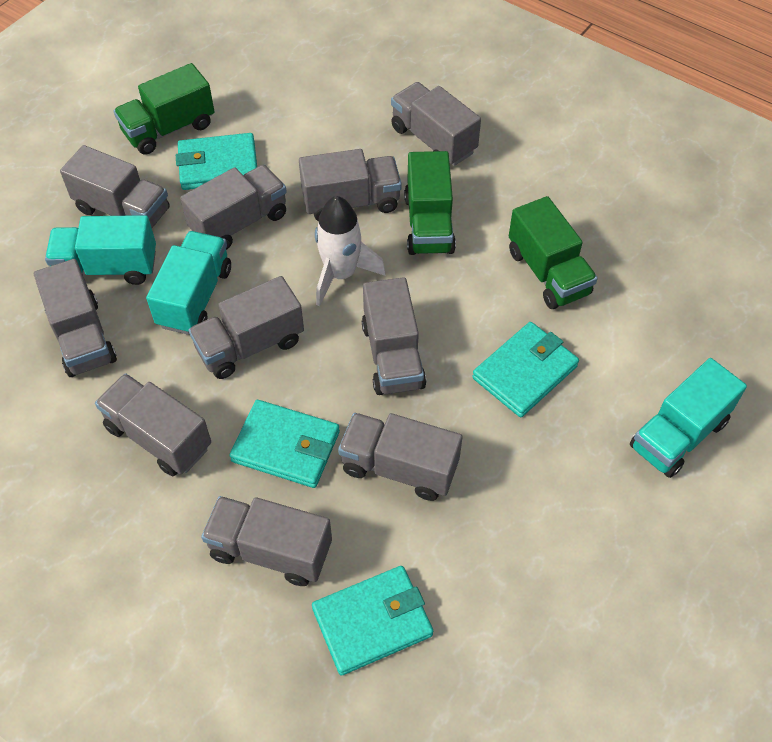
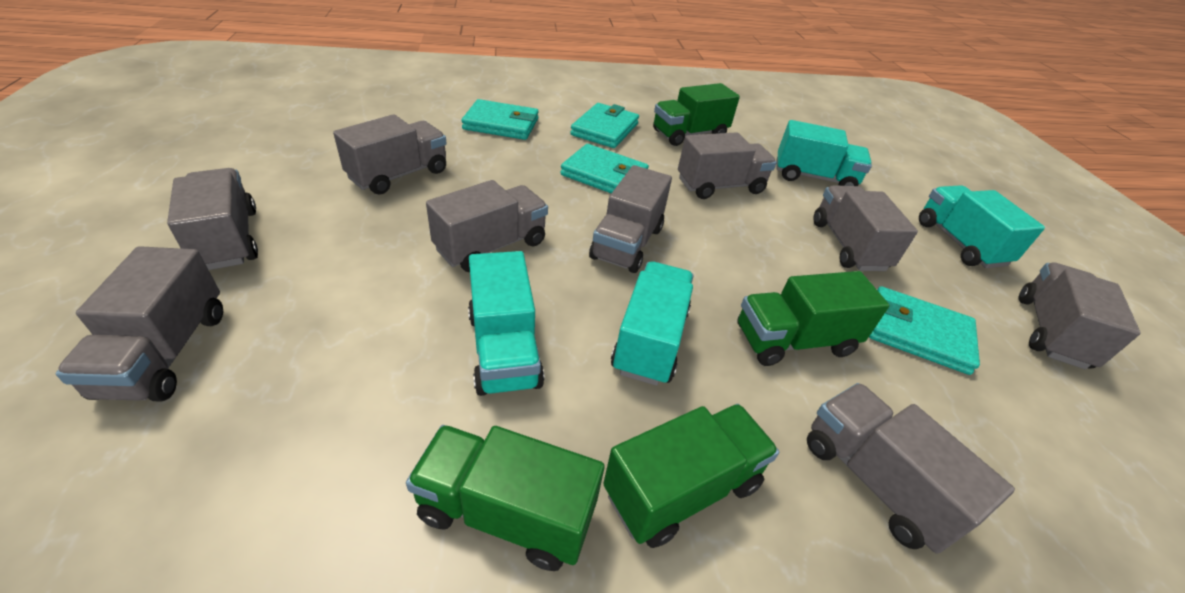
green truck: 3 -> 4
grey truck: 10 -> 9
turquoise truck: 3 -> 4
white rocket: 1 -> 0

